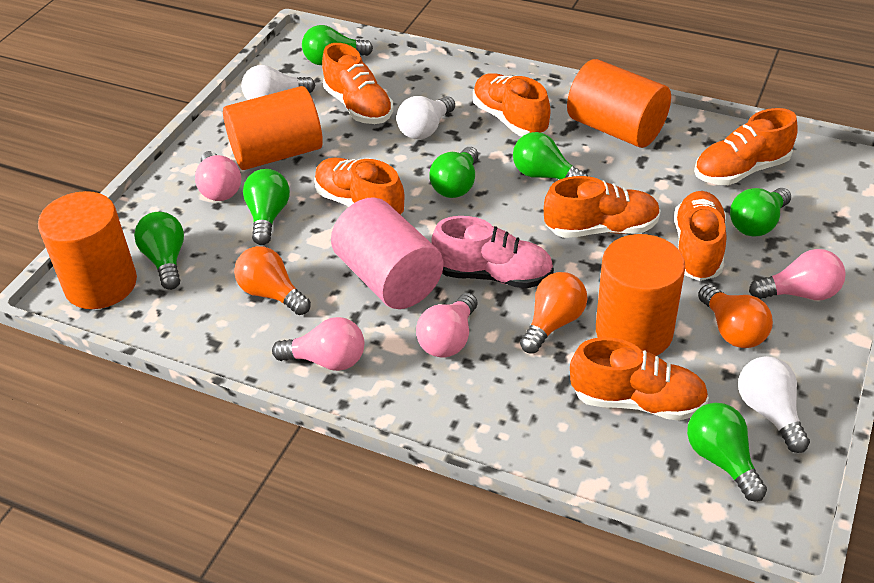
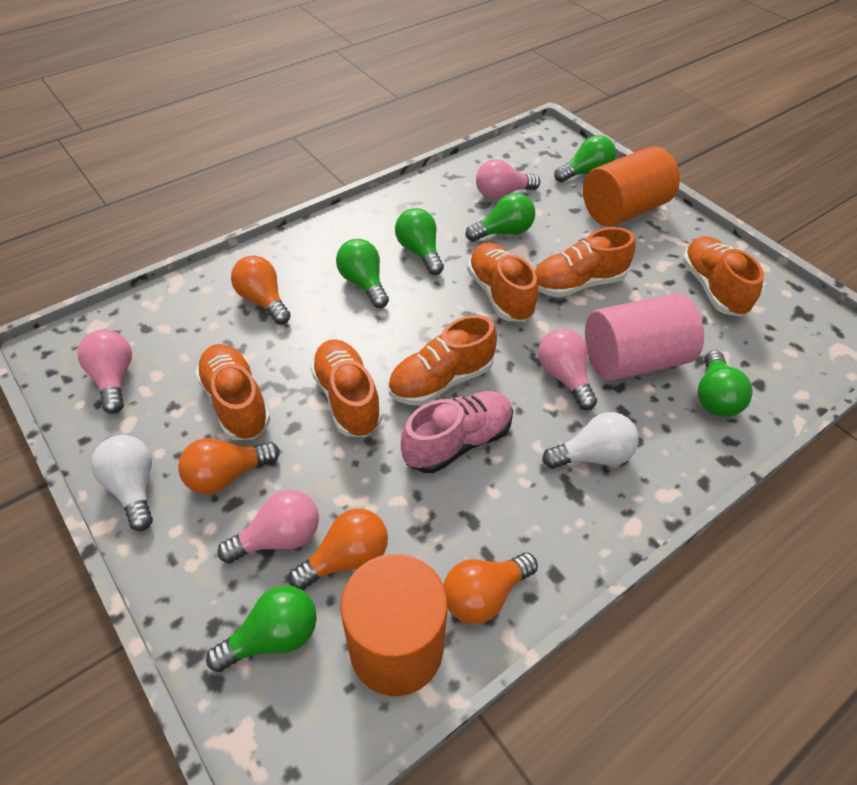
green light bulb: 7 -> 6
orange cylinder: 4 -> 2
orange light bulb: 3 -> 4
orange shoe: 7 -> 6
white light bulb: 3 -> 2

